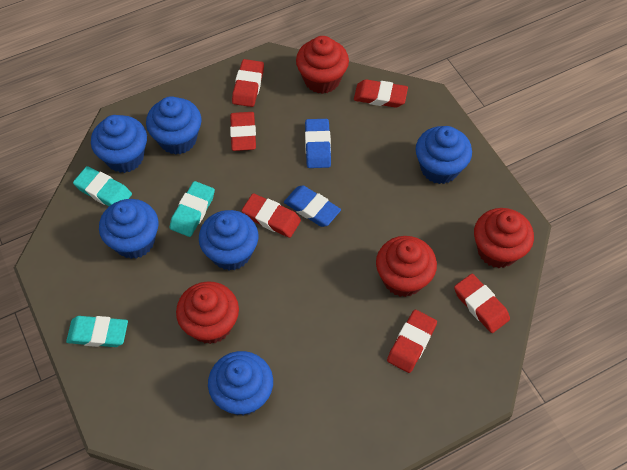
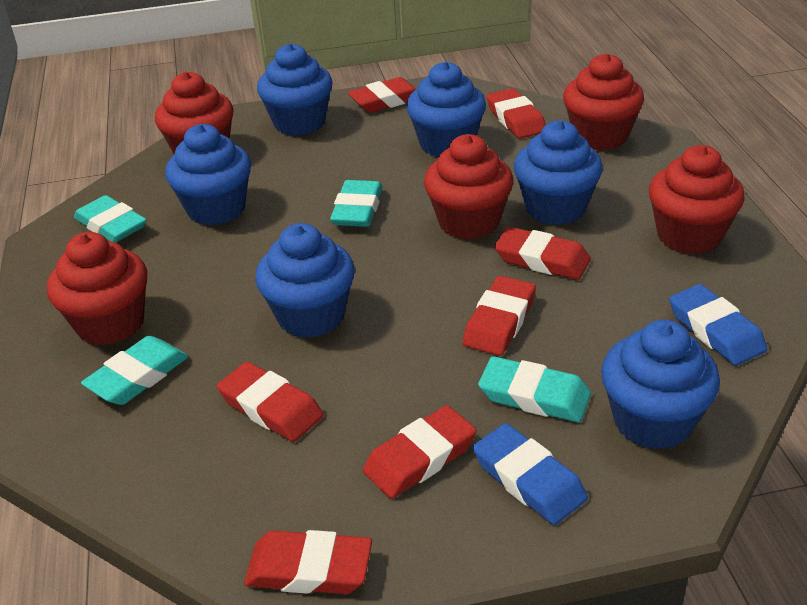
red cupcake: 4 -> 5
red eraser: 6 -> 7
turquoise eraser: 3 -> 4

